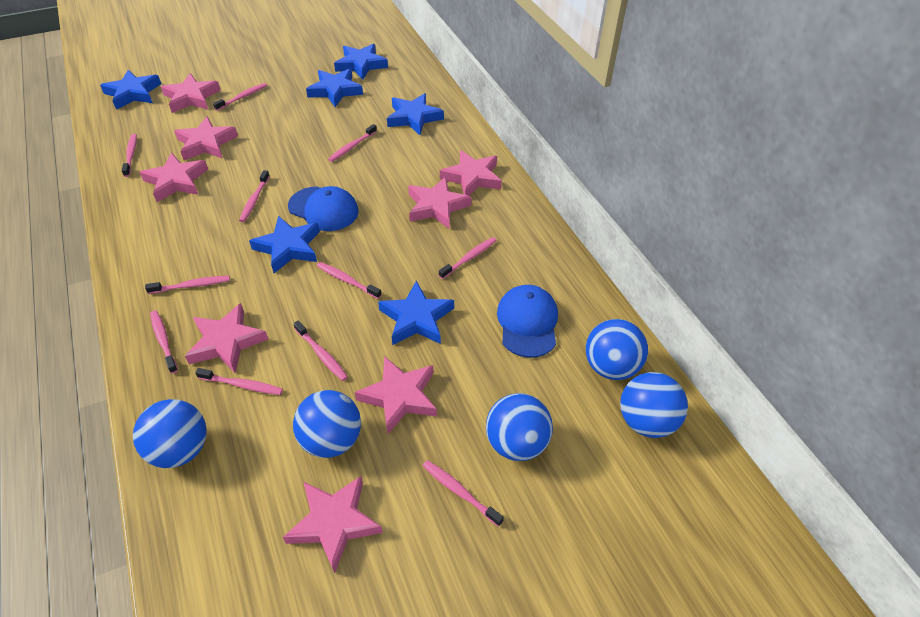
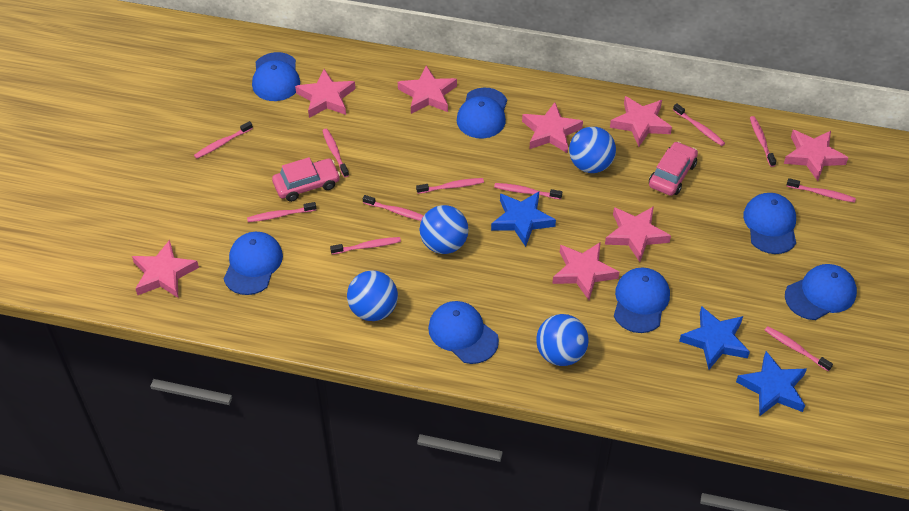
blue ball: 5 -> 4
blue cap: 2 -> 7
blue star: 6 -> 3
pink car: 0 -> 2

